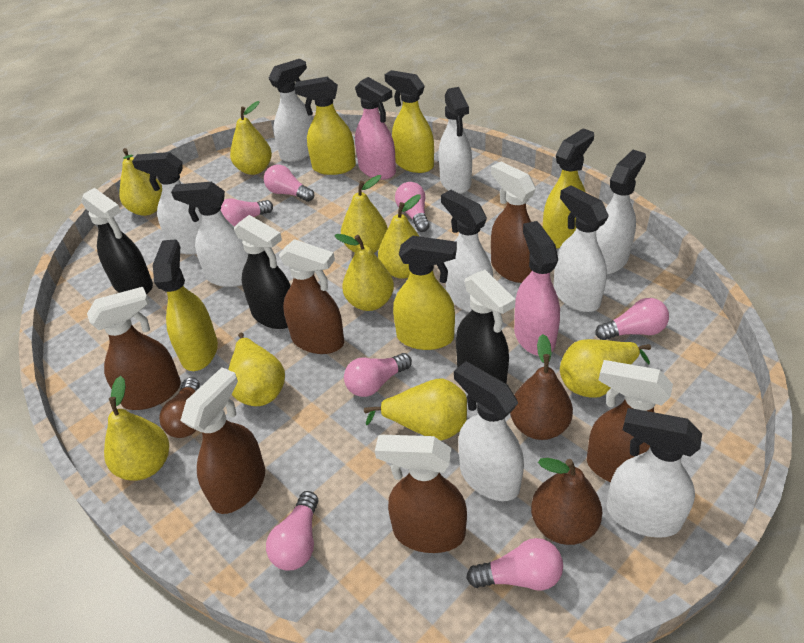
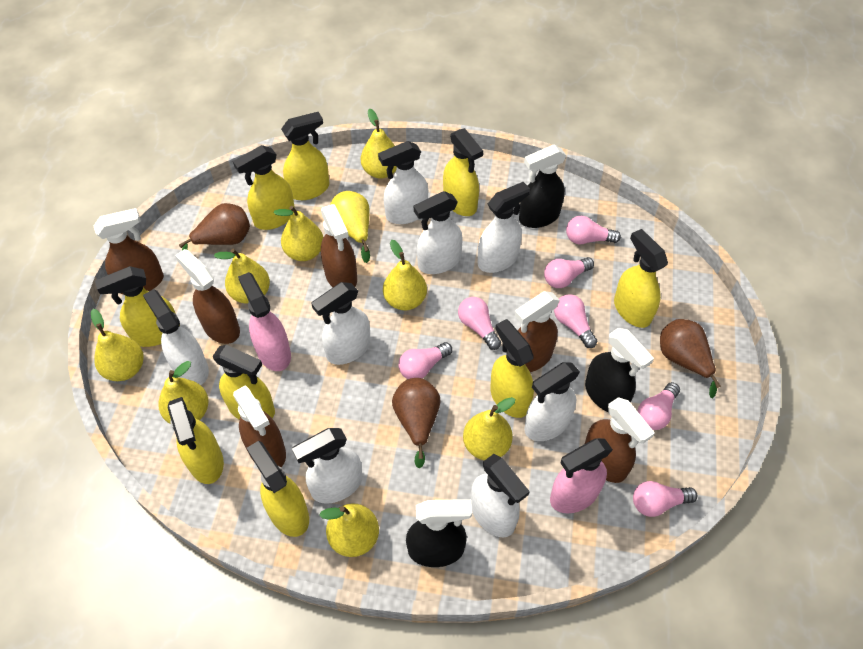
brown light bulb: 1 -> 0
brown pear: 2 -> 3
white spray bottle: 9 -> 8
yellow spray bottle: 5 -> 9

